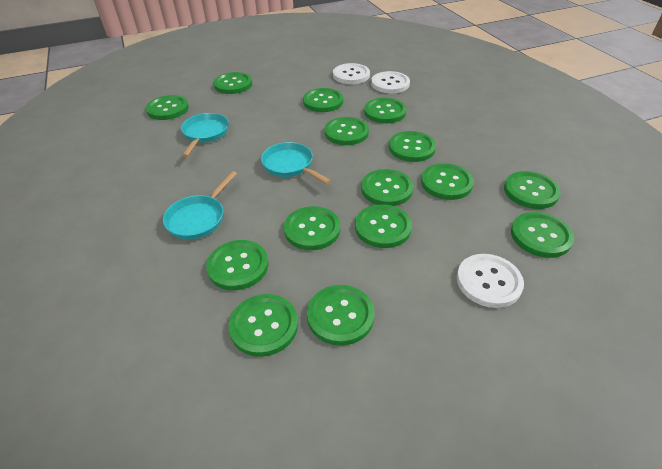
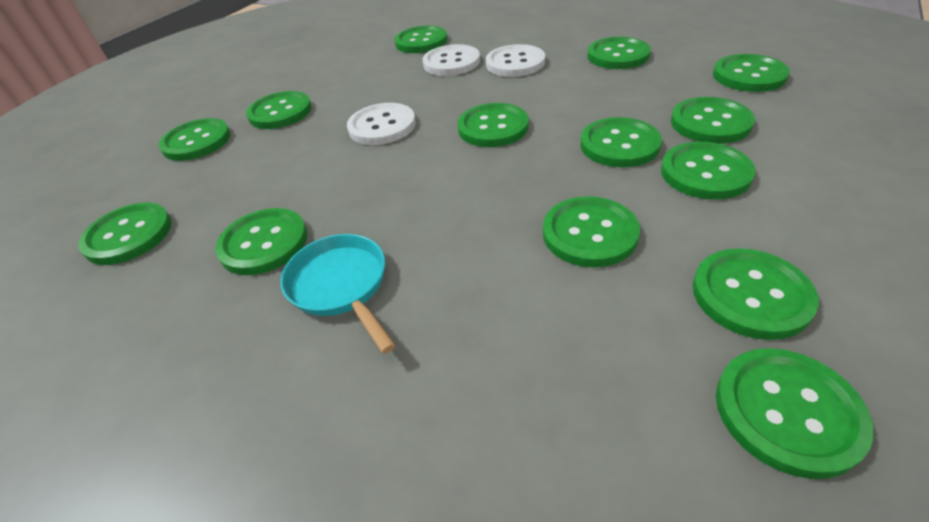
green button: 15 -> 14
turquoise pan: 3 -> 1

